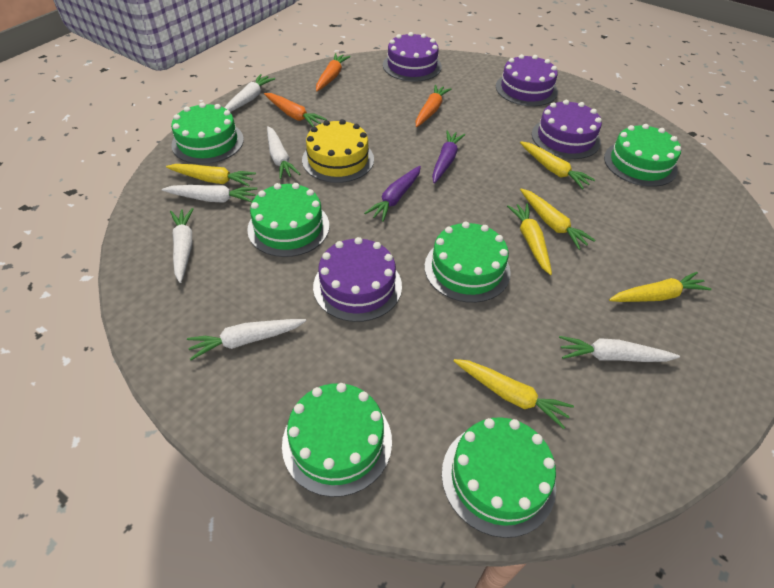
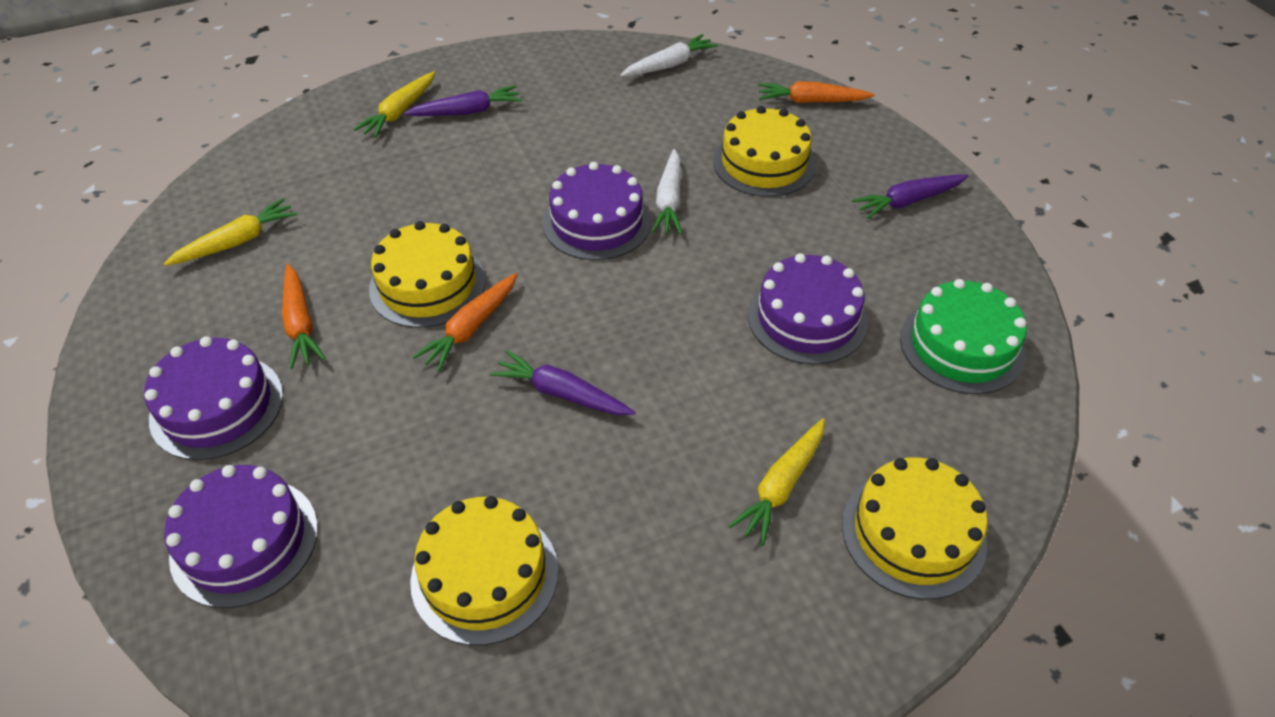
green cake: 6 -> 1
purple carrot: 2 -> 3
white carrot: 6 -> 2
yellow cake: 1 -> 4
yellow carrot: 6 -> 3

